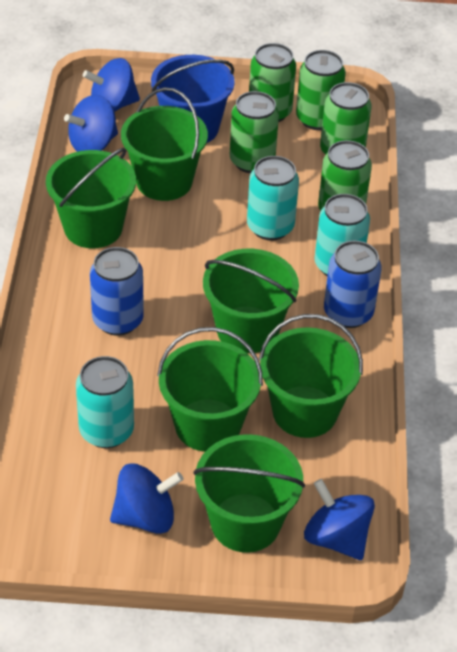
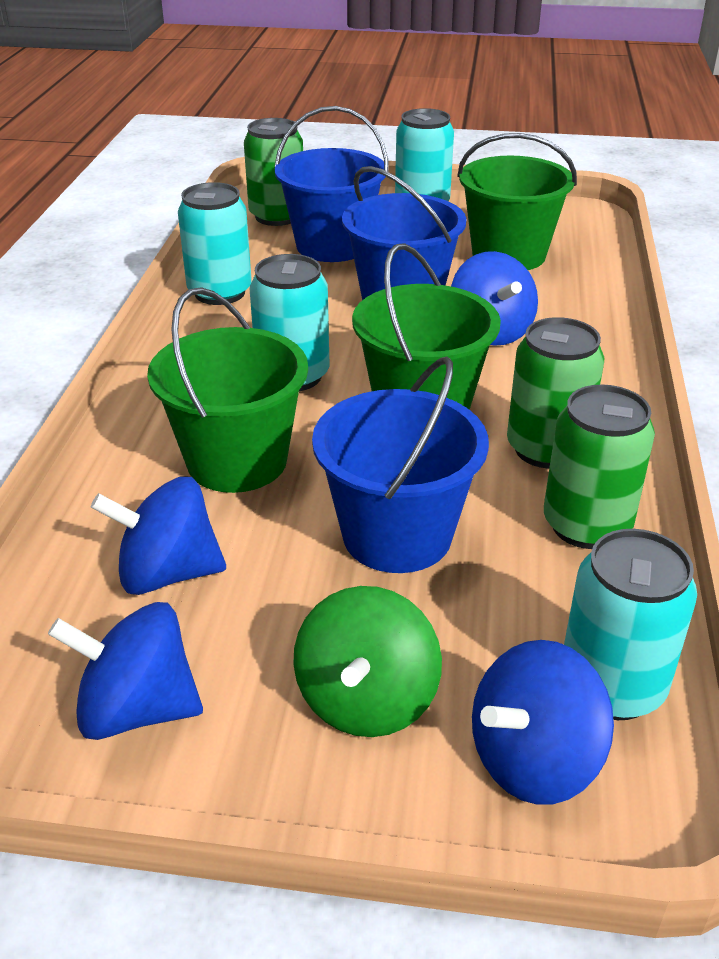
blue bucket: 1 -> 3
blue can: 2 -> 0
green bucket: 6 -> 3
green can: 5 -> 3
green spinning top: 0 -> 1
turquoise can: 3 -> 4

